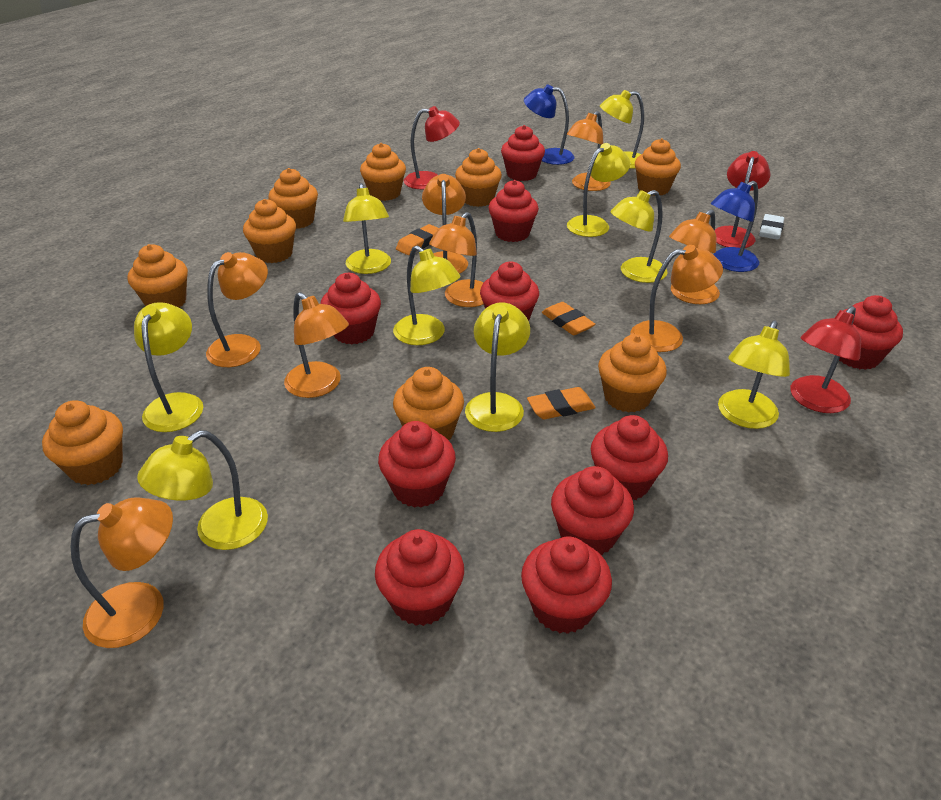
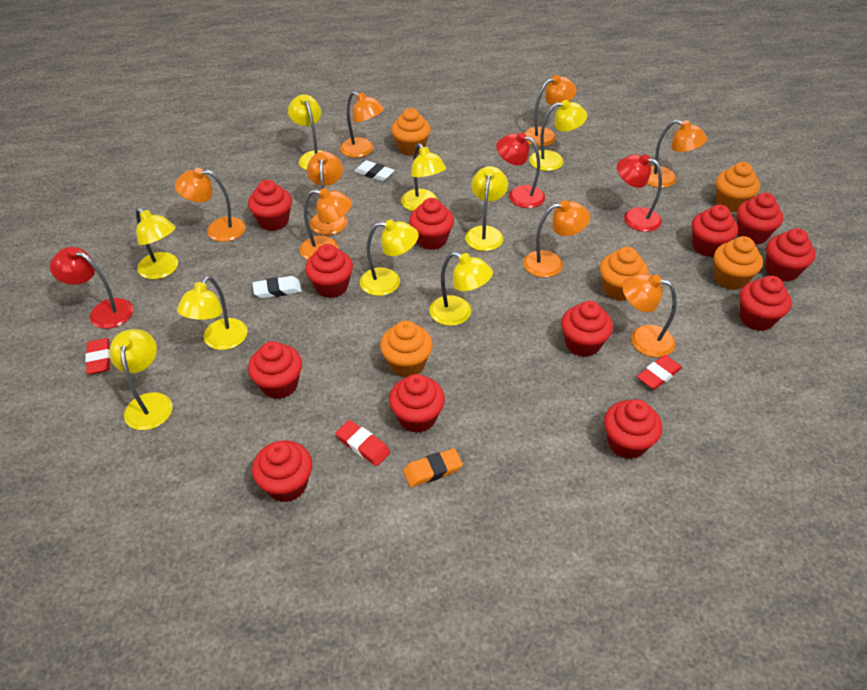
blue lamp: 2 -> 0
orange cupcake: 9 -> 5
orange eraser: 3 -> 1
red cupcake: 10 -> 12
red eraser: 0 -> 3
white eraser: 1 -> 2

